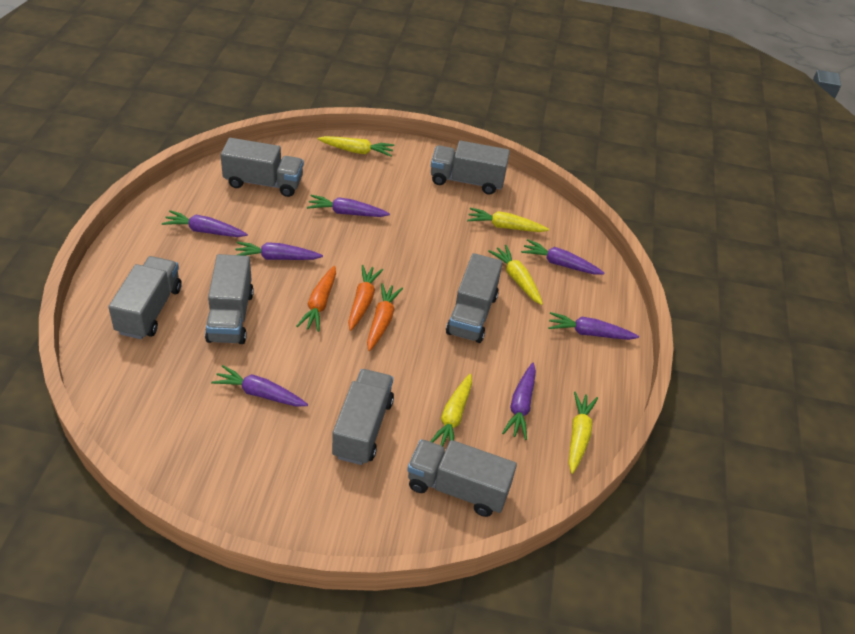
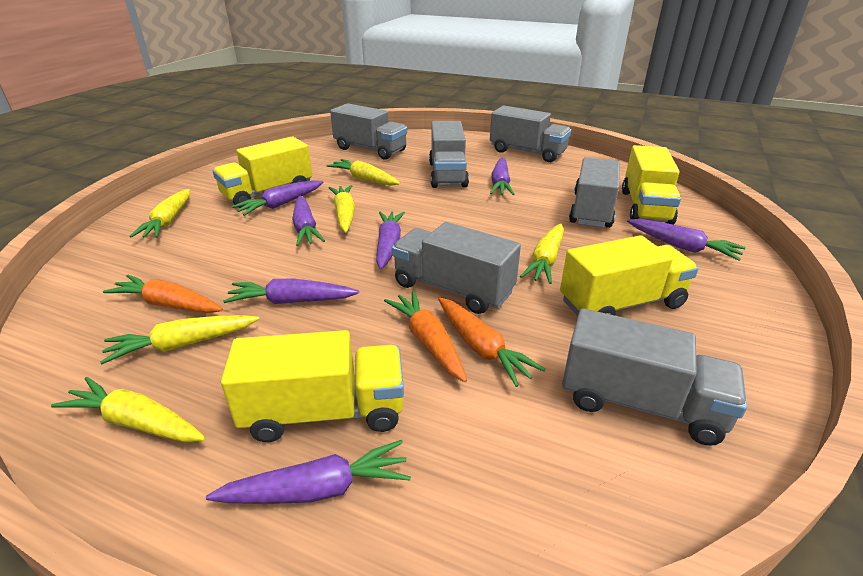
grey truck: 7 -> 6
yellow carrot: 5 -> 6
yellow truck: 0 -> 4

